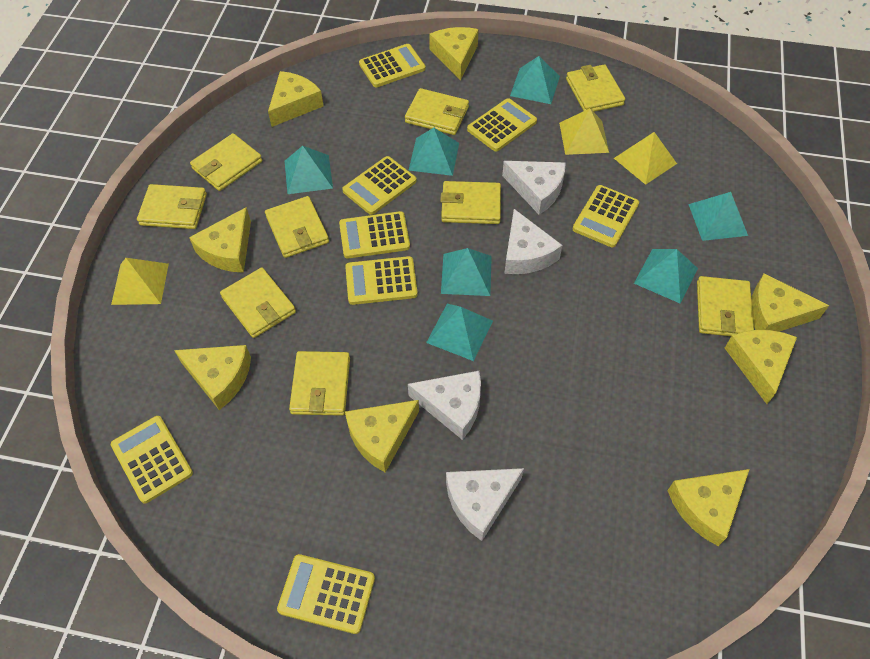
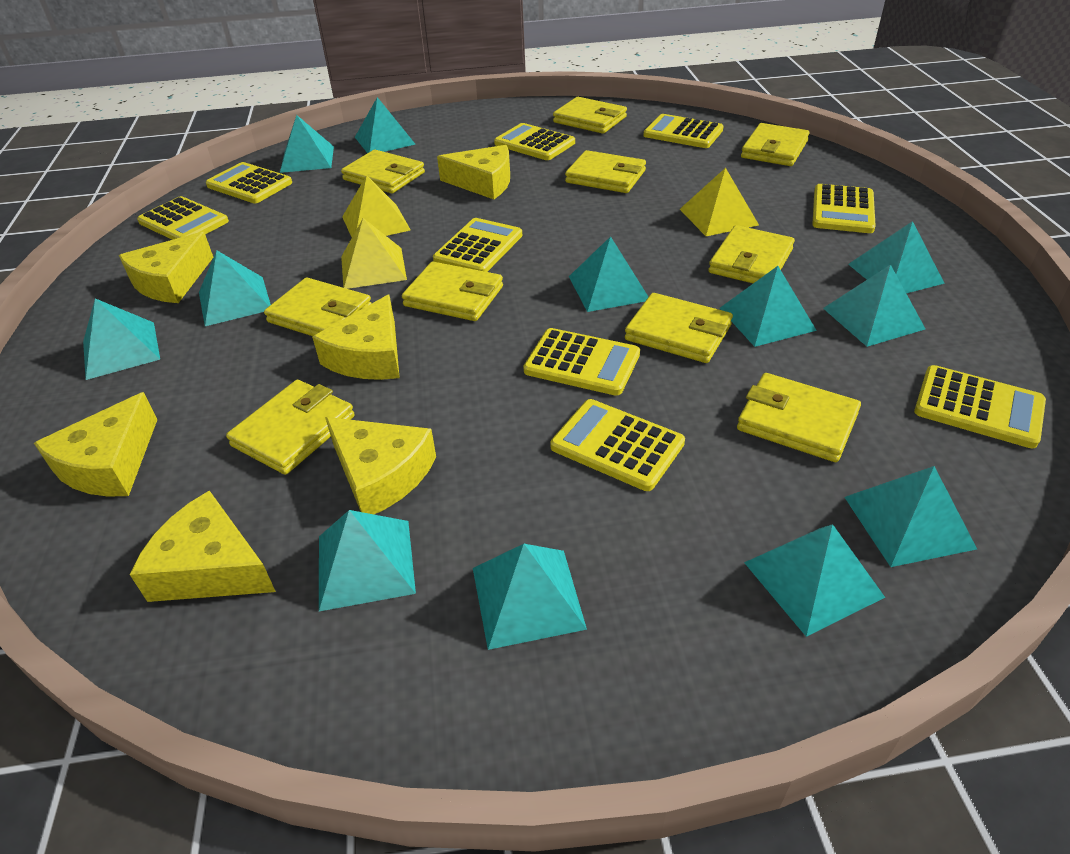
turquoise pyramid: 7 -> 12
white cheese: 4 -> 0
yellow calculator: 8 -> 9
yellow cheese: 8 -> 6
yellow wallet: 9 -> 10

